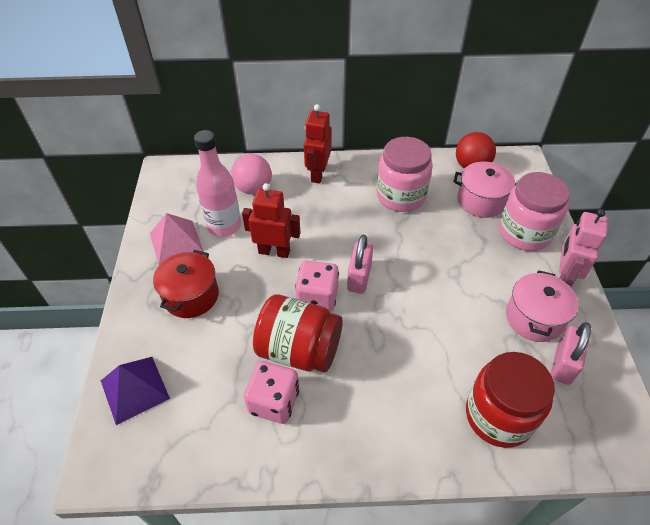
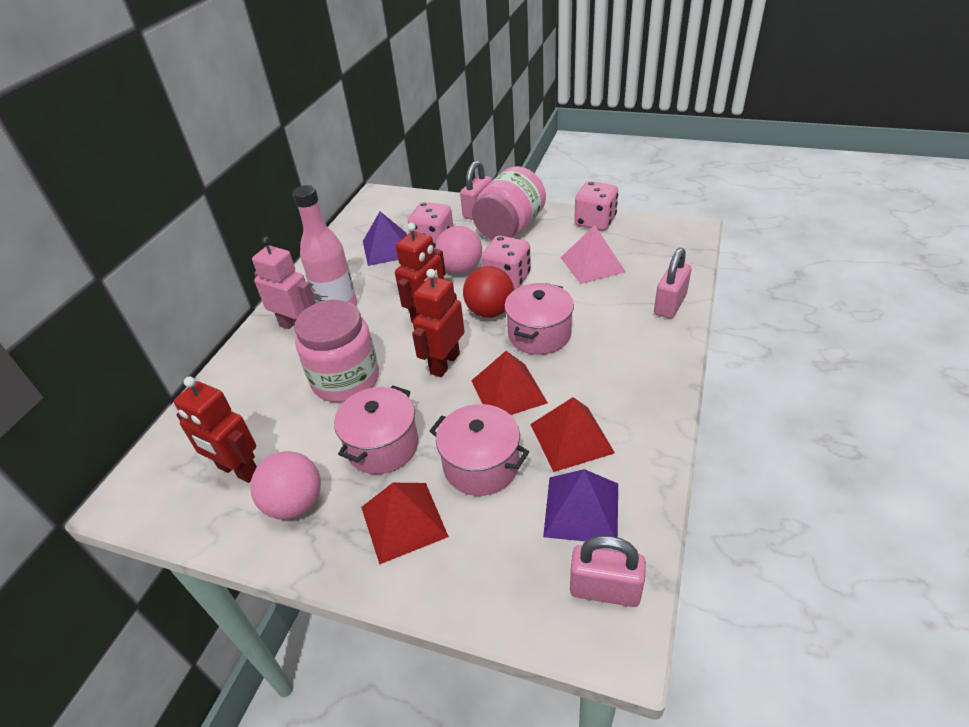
pink ball: 1 -> 2
pink dice: 2 -> 3
pink padlock: 2 -> 3
pink pot: 2 -> 3
purple pyramid: 1 -> 2
red jar: 2 -> 0
red pot: 1 -> 0
red pyramid: 0 -> 3
red robot: 2 -> 3

